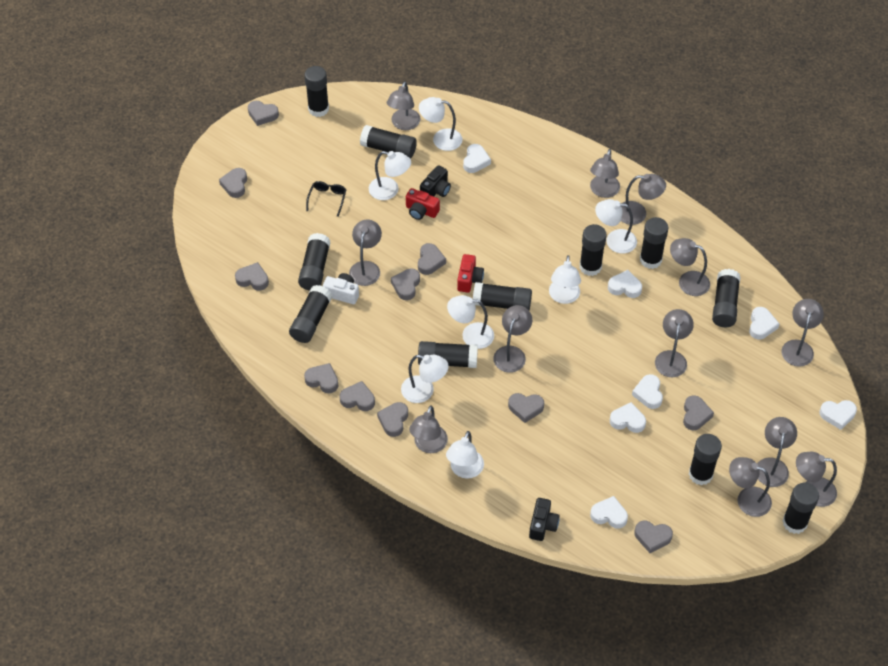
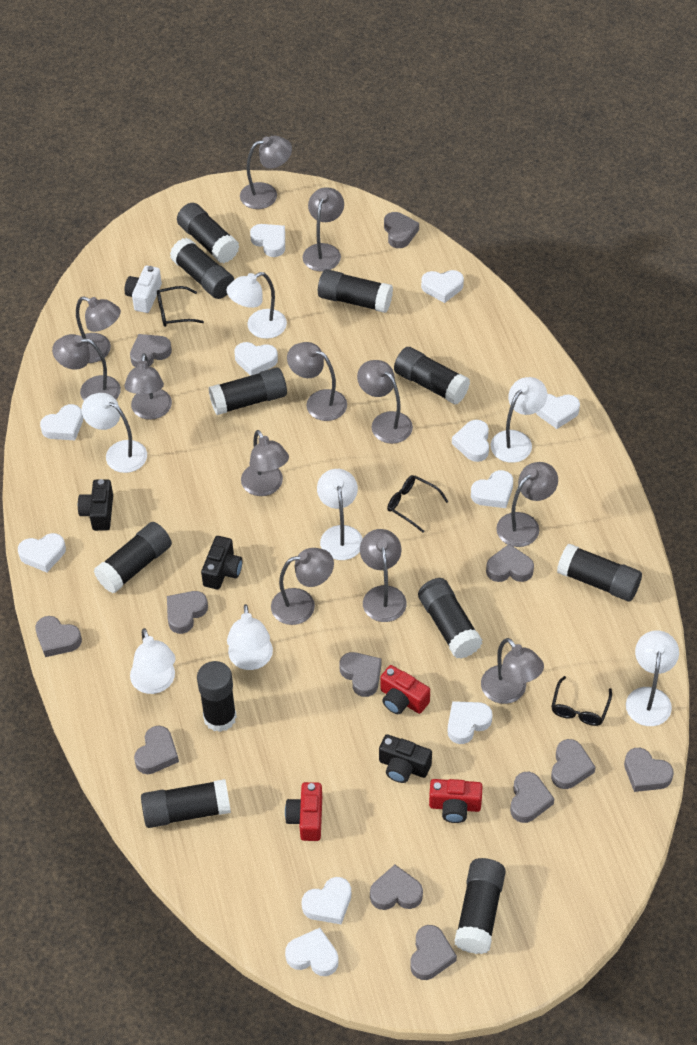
black camera: 2 -> 3
black glasses: 1 -> 3
grey heart: 11 -> 12
red camera: 2 -> 3
white heart: 7 -> 11

